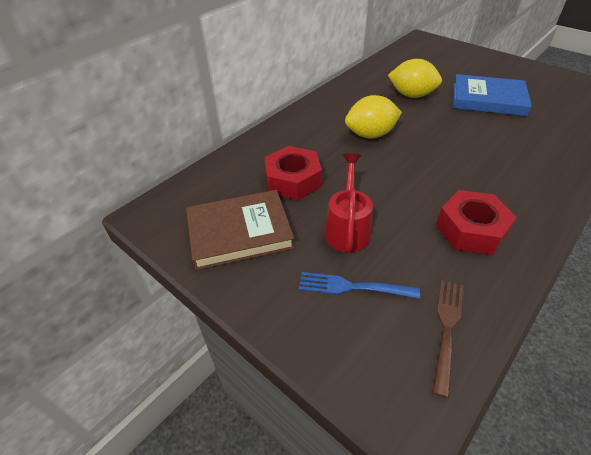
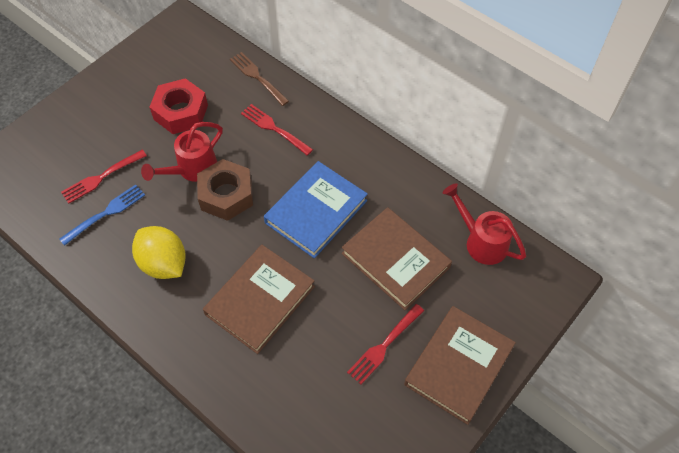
brown book: 1 -> 3
brown nut: 0 -> 1
red fork: 0 -> 3
red nut: 2 -> 1
red watering can: 1 -> 2
yellow lemon: 2 -> 1

